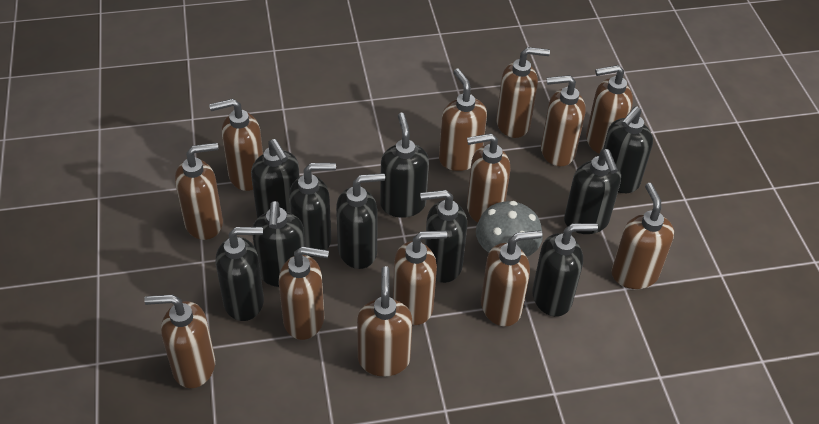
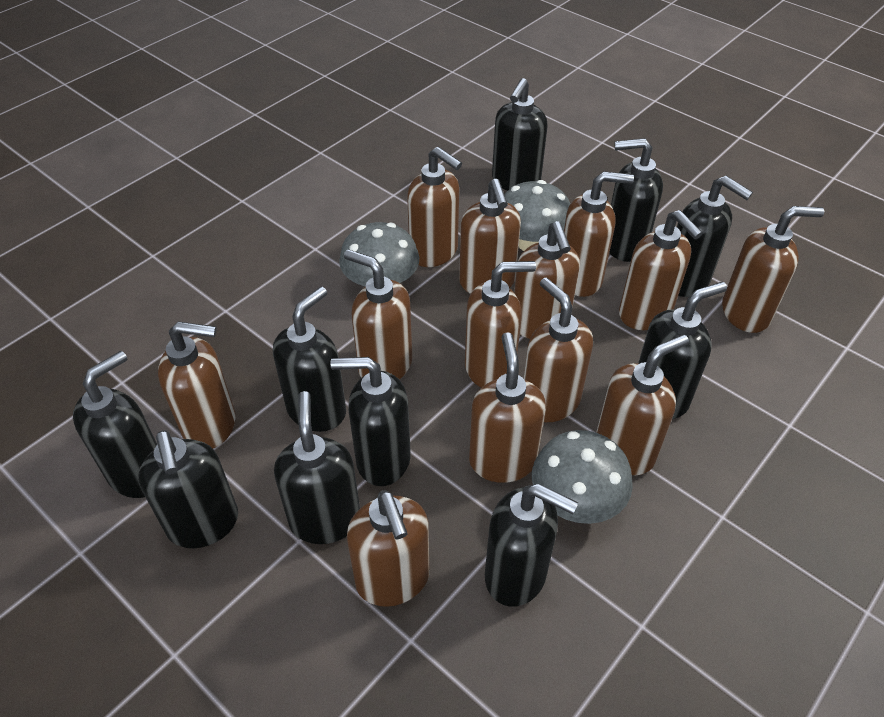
grey mushroom: 1 -> 3

